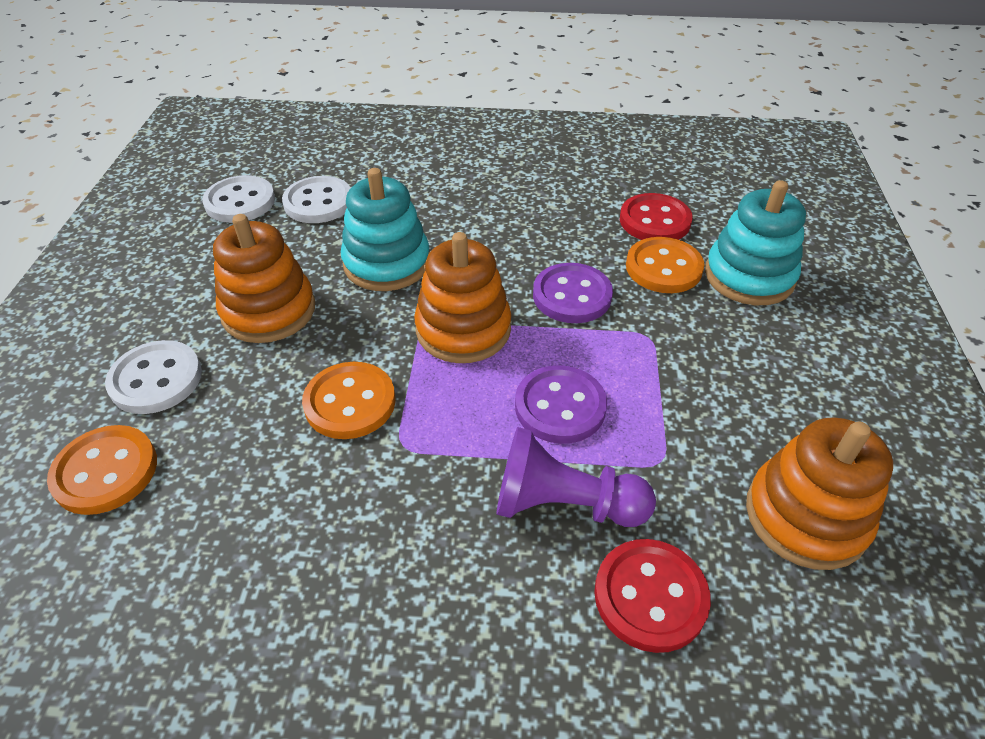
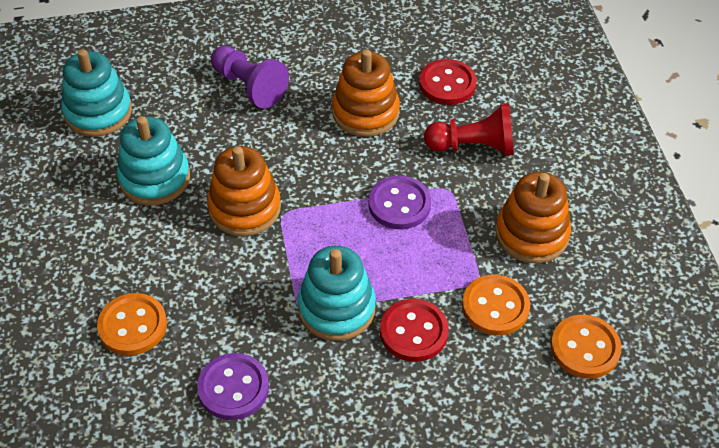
red pawn: 0 -> 1
turquoise stacking toy: 2 -> 3
white button: 3 -> 0

